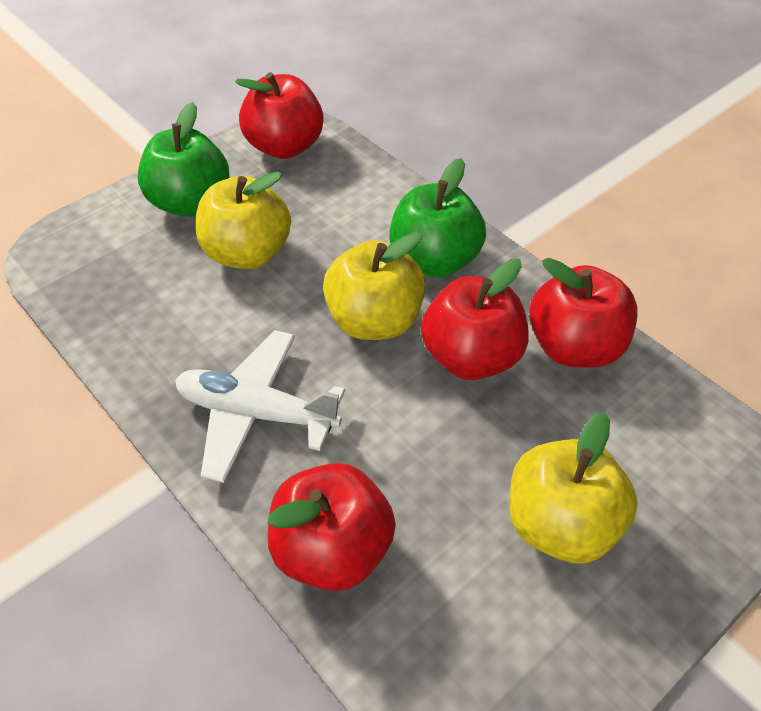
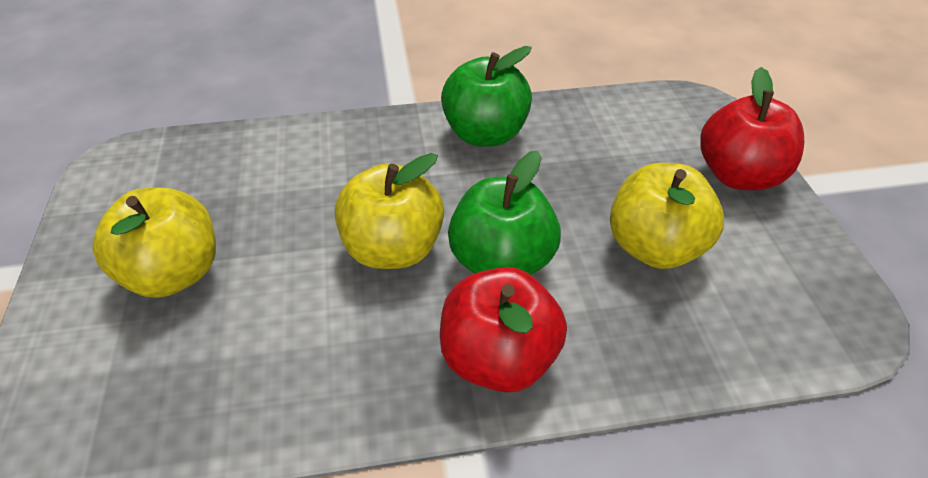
red apple: 4 -> 2
white plane: 1 -> 0

